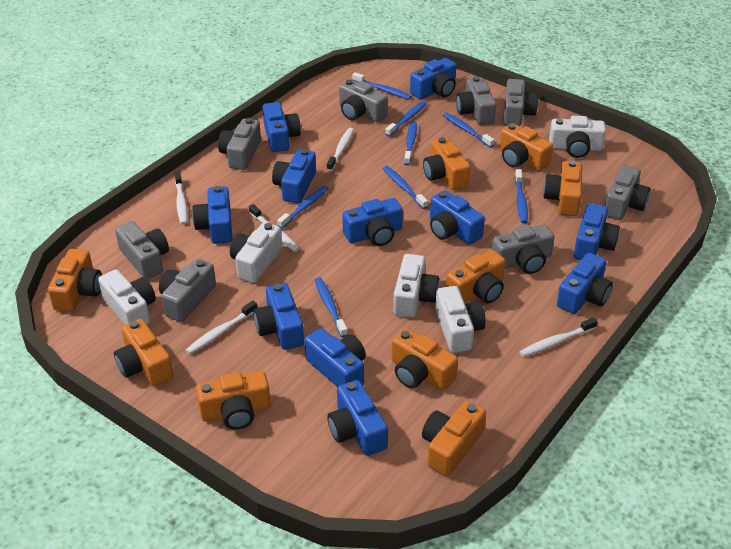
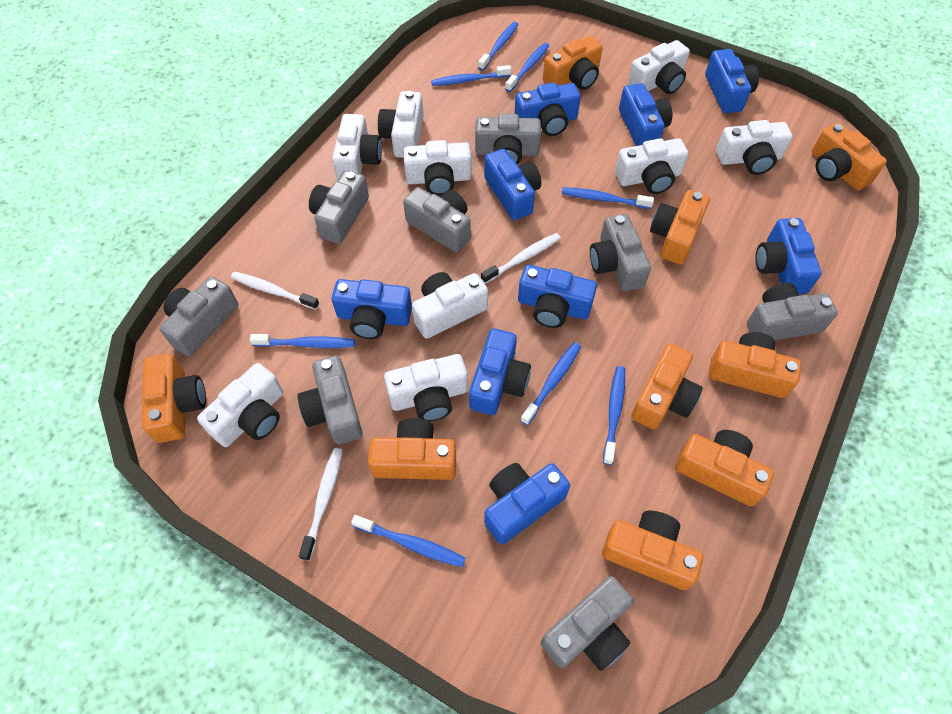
blue camera: 11 -> 9
white camera: 5 -> 9
white toothbrush: 5 -> 3

